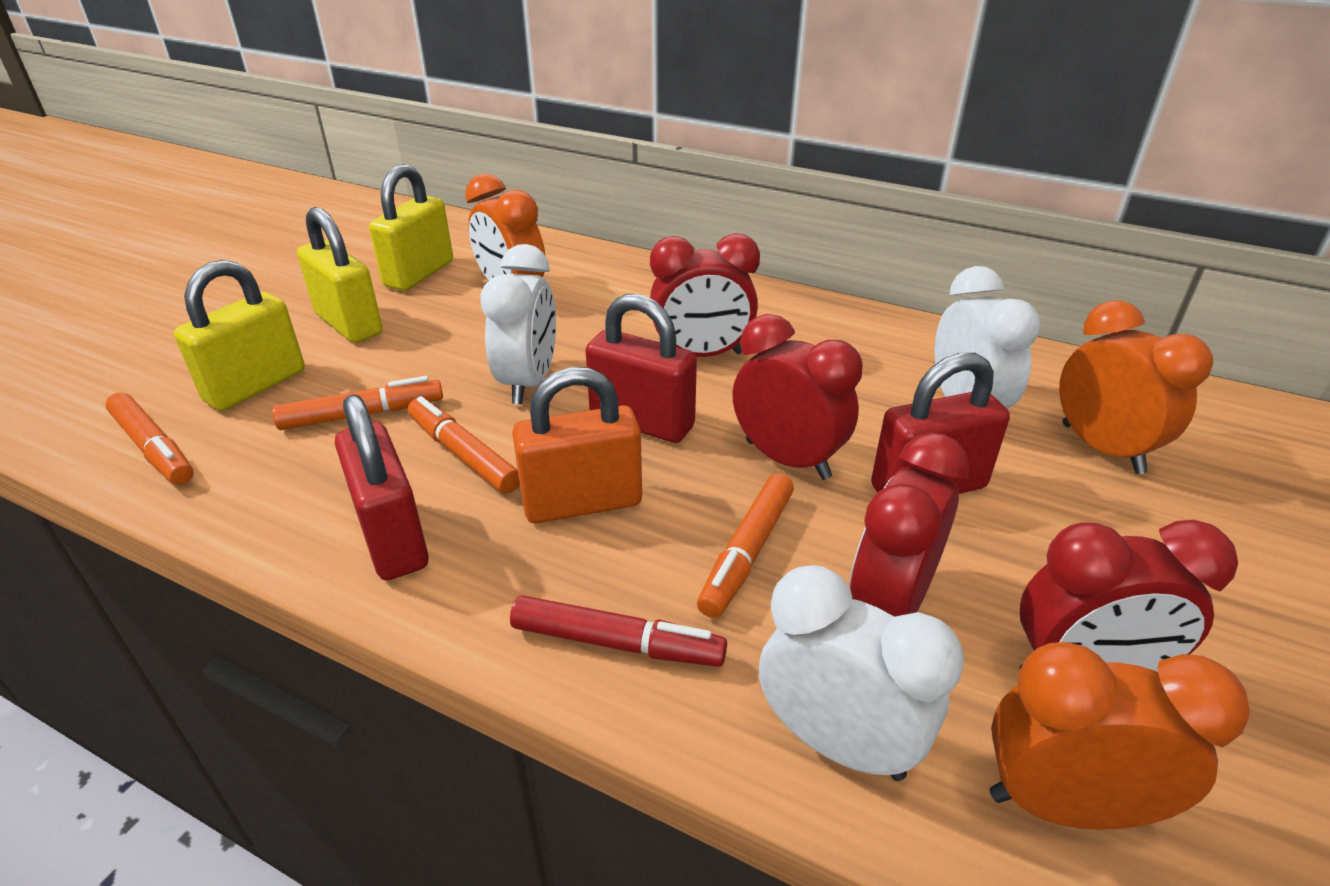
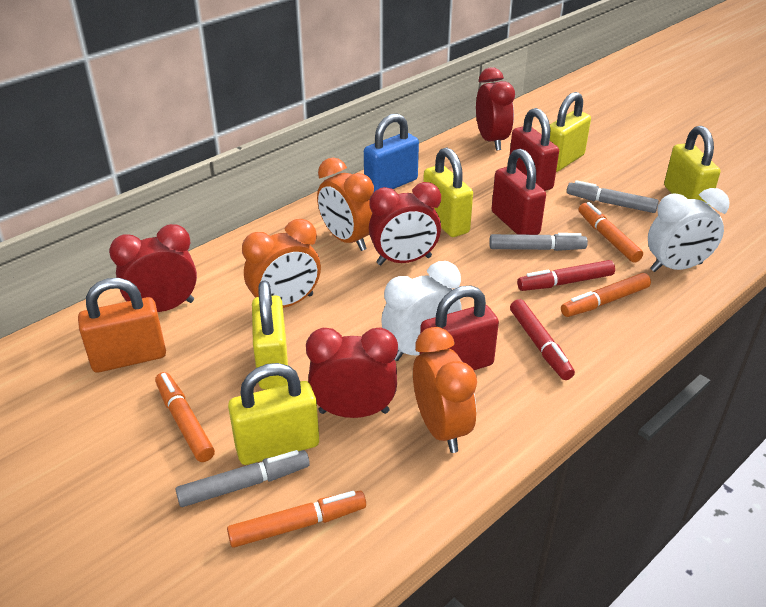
blue padlock: 0 -> 1
grey marker: 0 -> 3
red marker: 1 -> 2
white clock: 3 -> 2
yellow padlock: 3 -> 5

